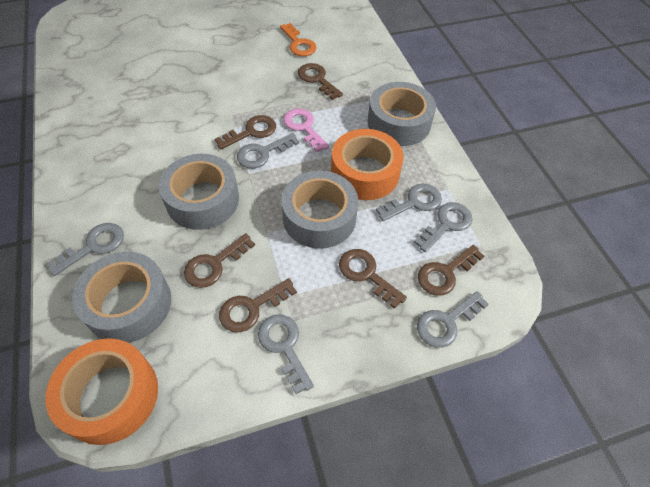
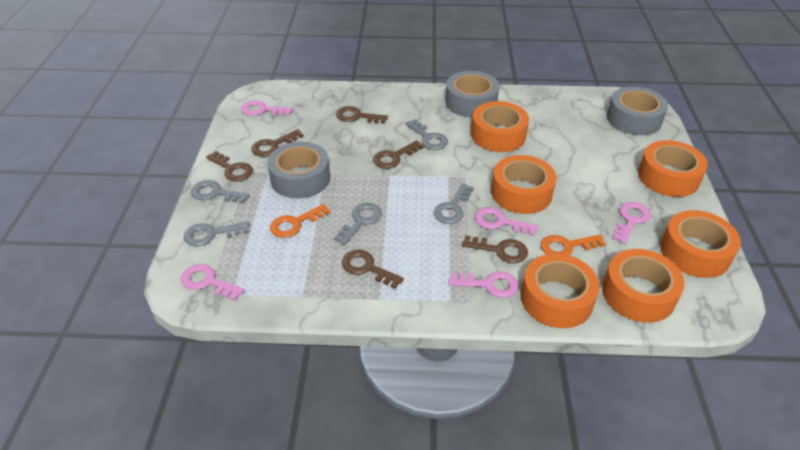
grey key: 6 -> 5
grey tape: 4 -> 3
orange key: 1 -> 2
orange tape: 2 -> 6
pink key: 1 -> 5

